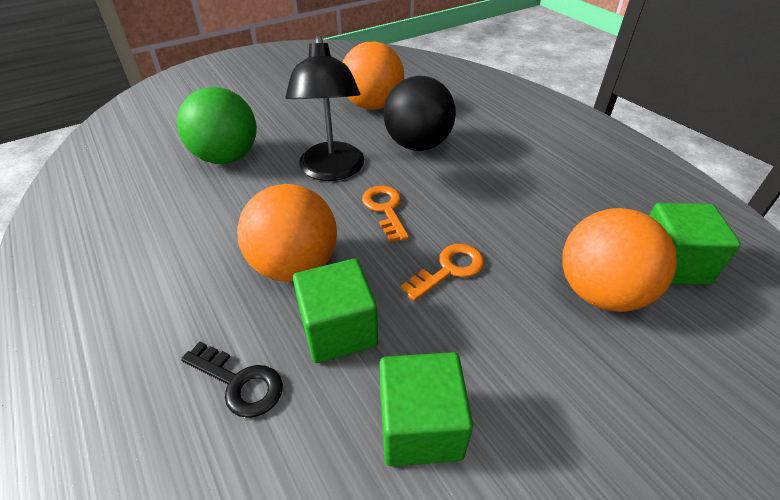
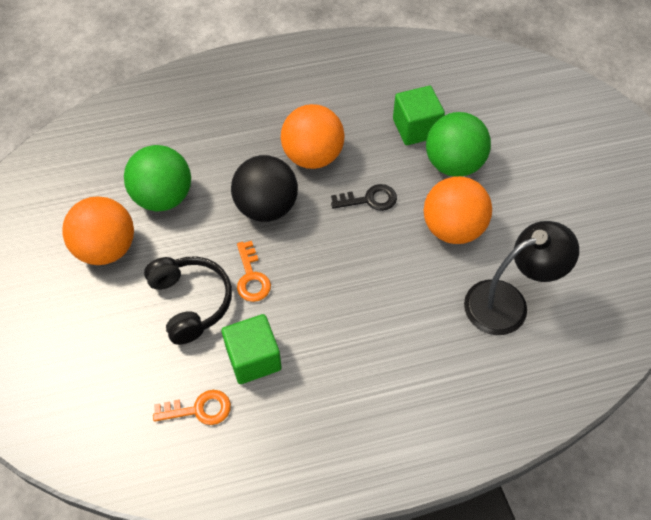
black headphones: 0 -> 1
green ball: 1 -> 2
green cube: 3 -> 2

